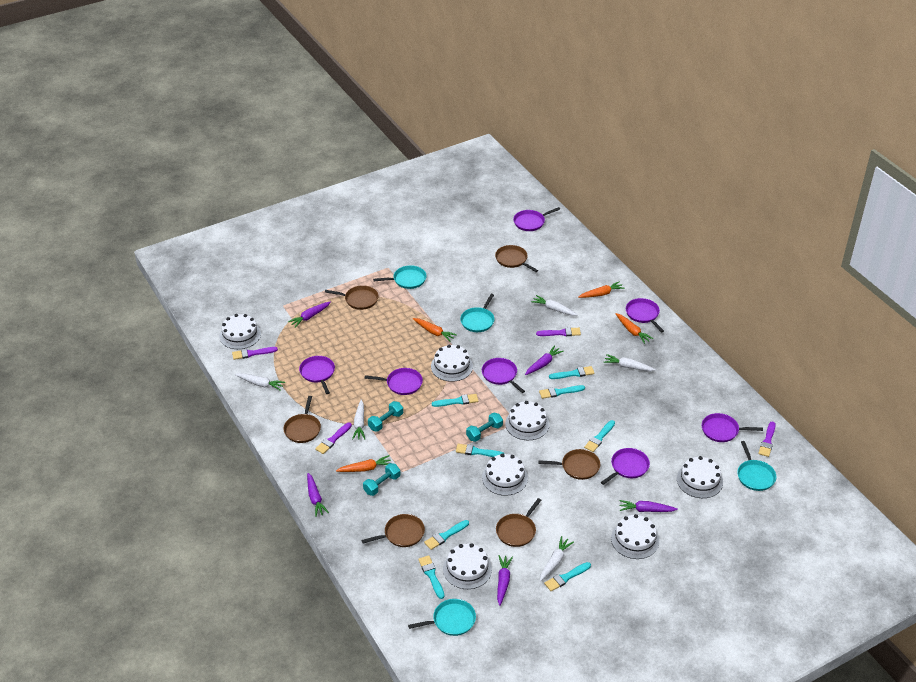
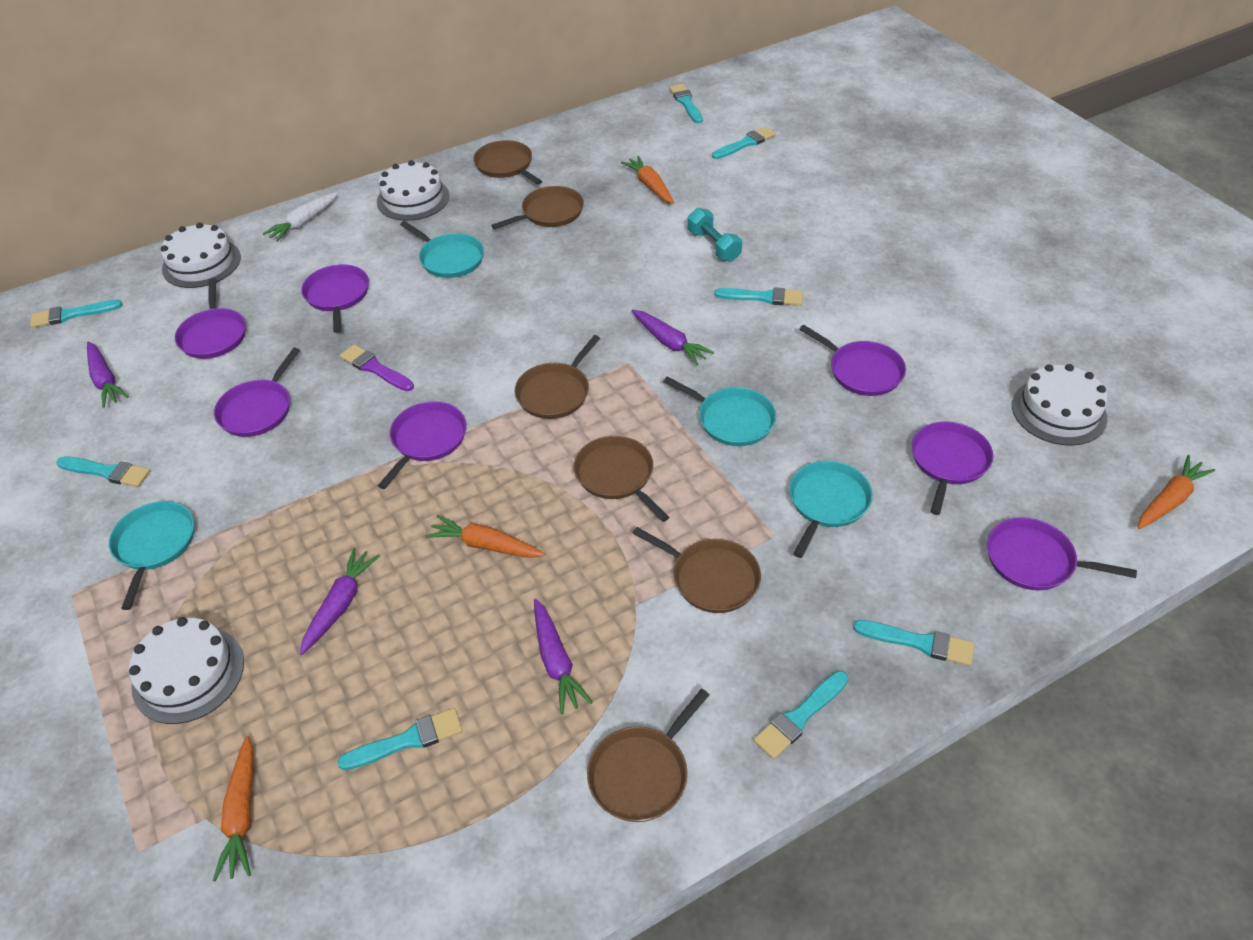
purple brush: 4 -> 1
purple carrot: 5 -> 4
turquoise dumbbell: 3 -> 1
white cake: 7 -> 4
white carrot: 5 -> 1

